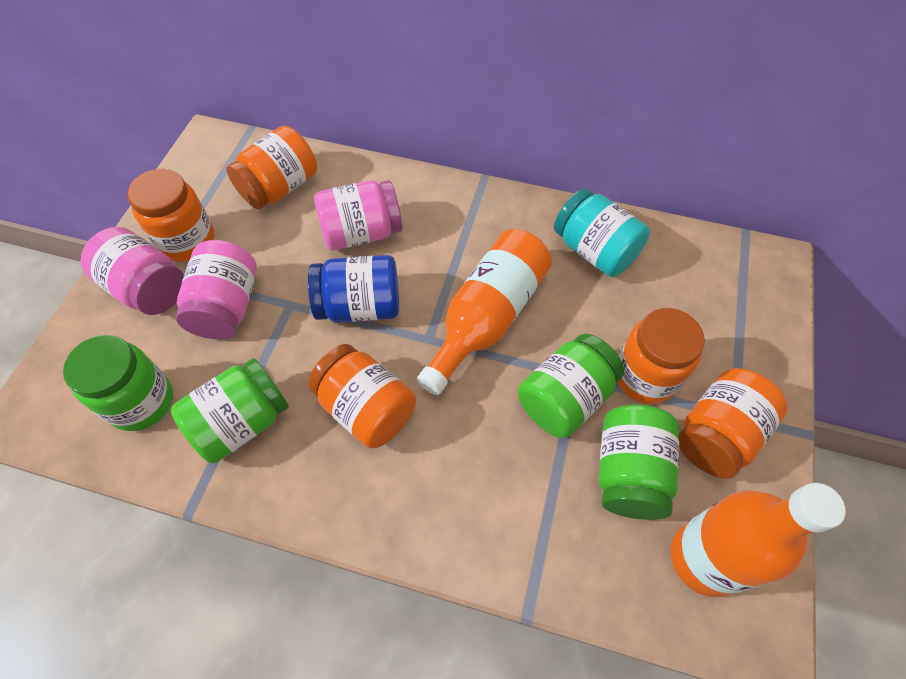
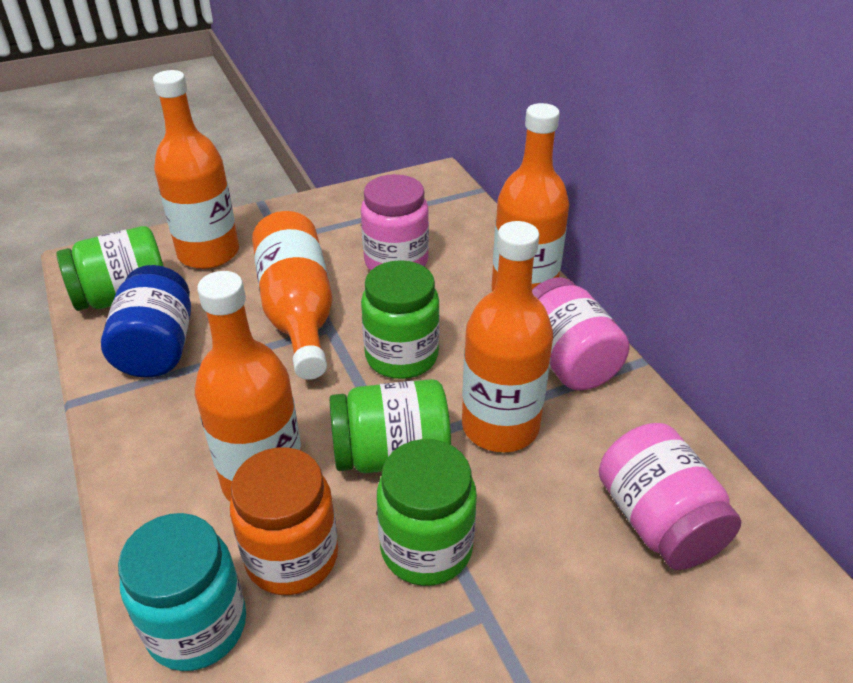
orange bottle: 2 -> 5
orange jar: 5 -> 1

